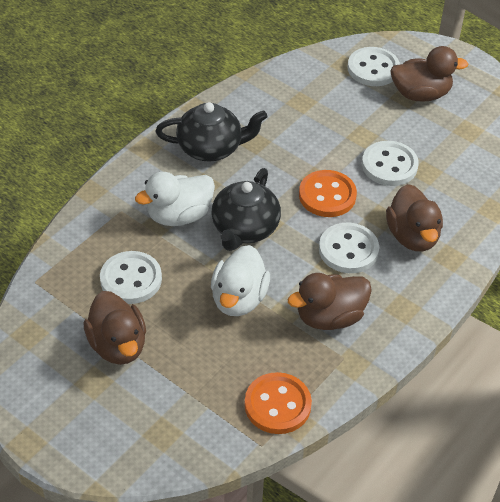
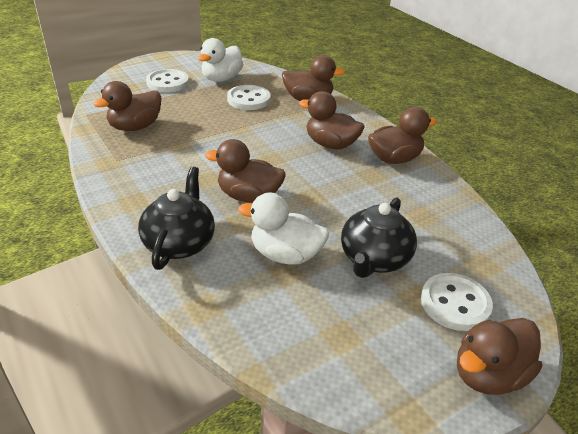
brown duck: 4 -> 6
orange button: 2 -> 0
white button: 4 -> 3

